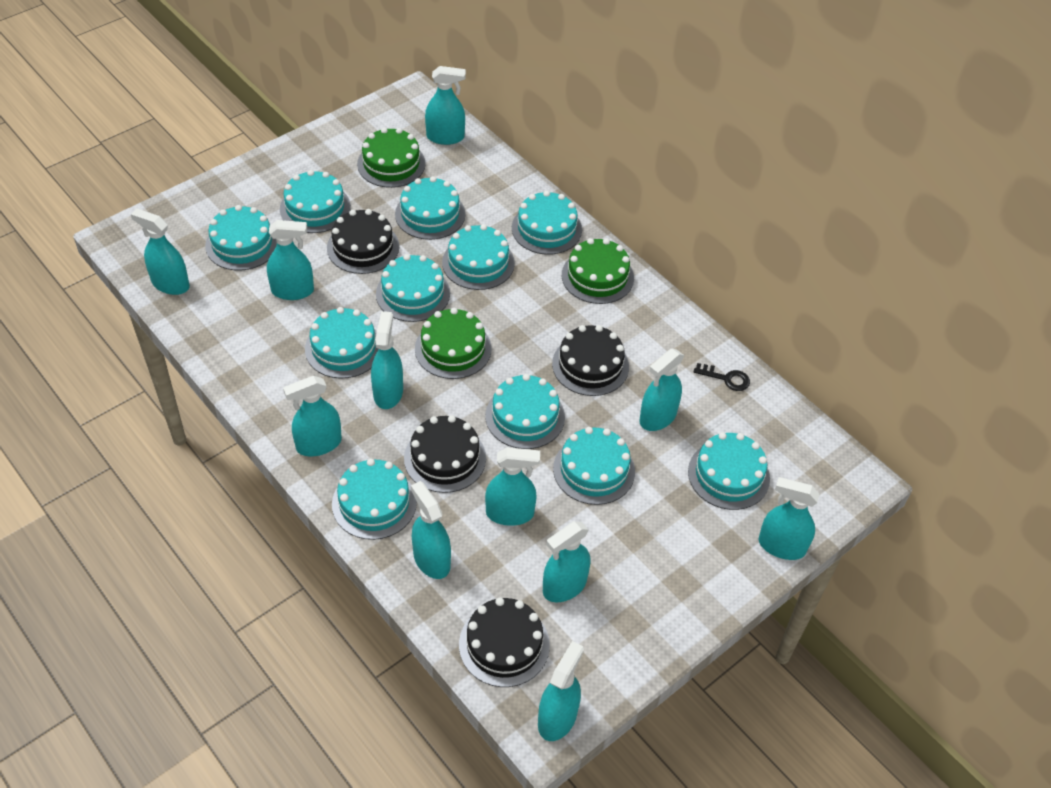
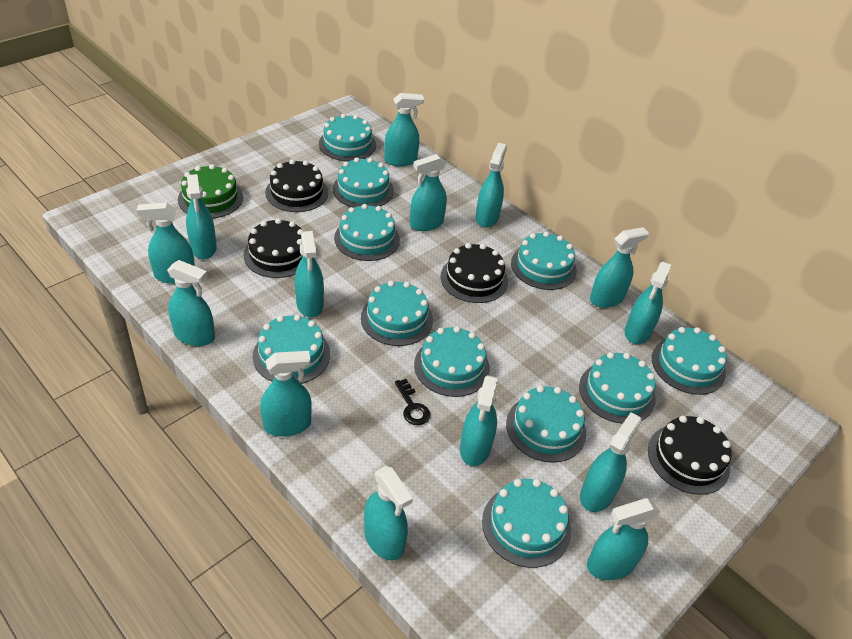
green cake: 3 -> 1
turquoise spray bottle: 11 -> 14

